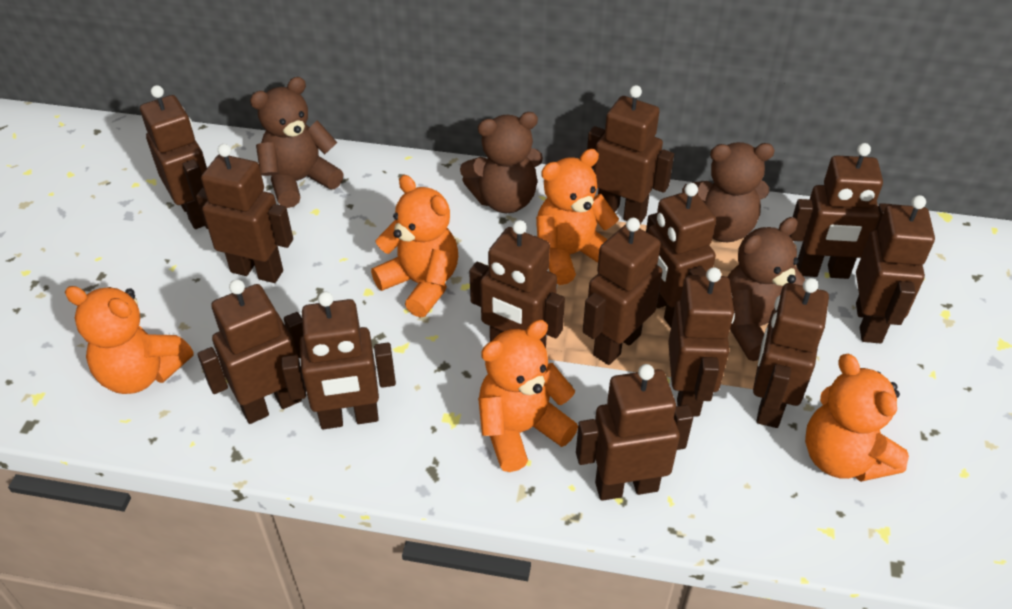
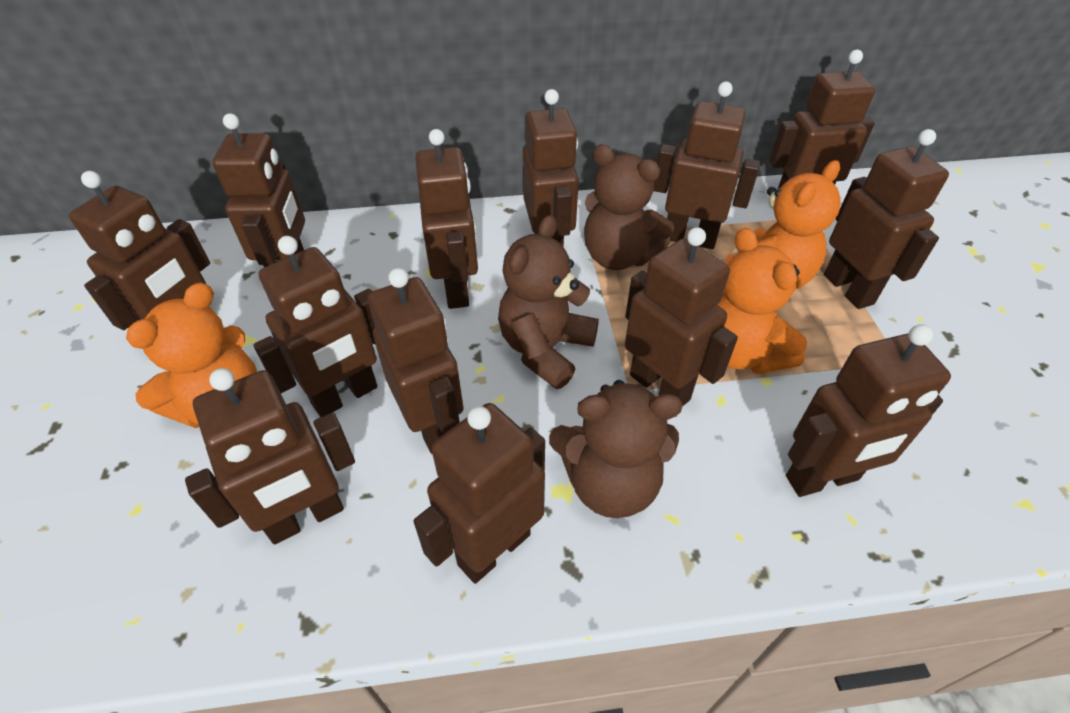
brown teddy bear: 4 -> 3
orange teddy bear: 5 -> 3

